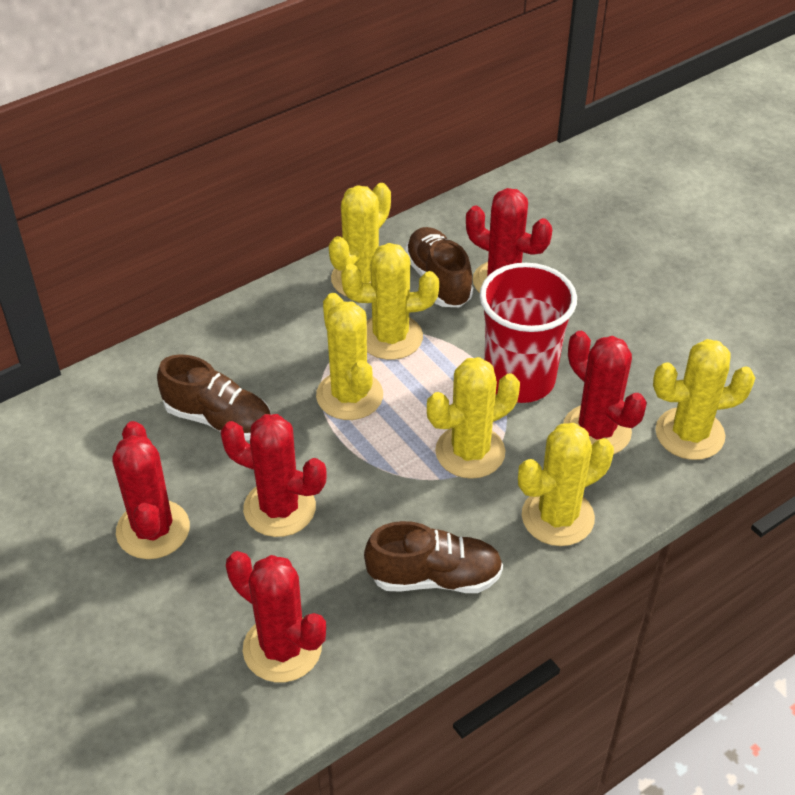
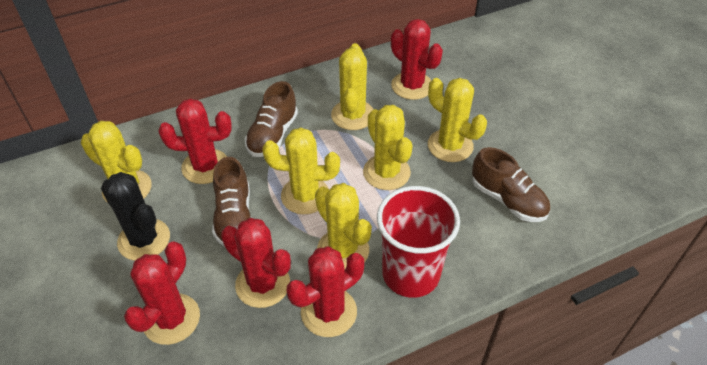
black cactus: 0 -> 1

